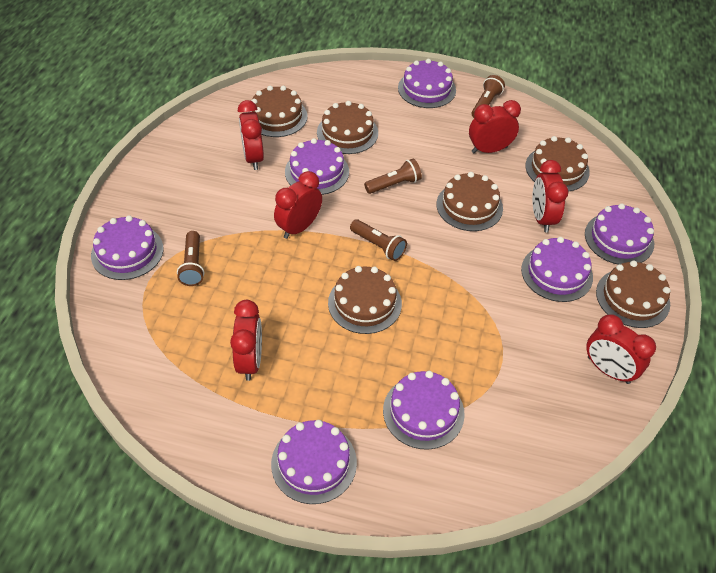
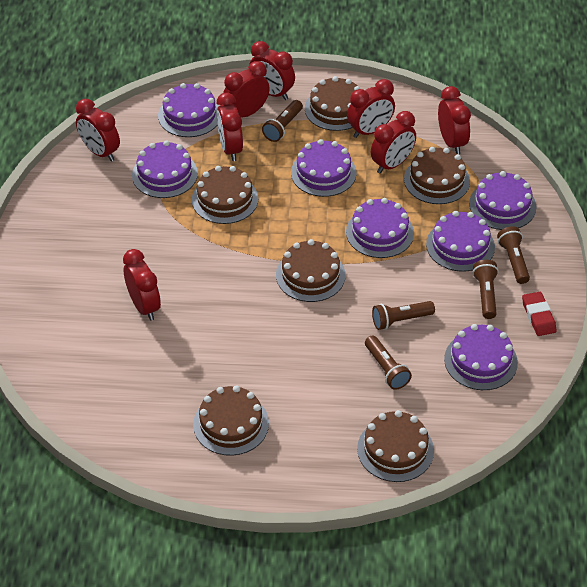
brown flashlight: 4 -> 5
red clock: 6 -> 8
red eraser: 0 -> 1

